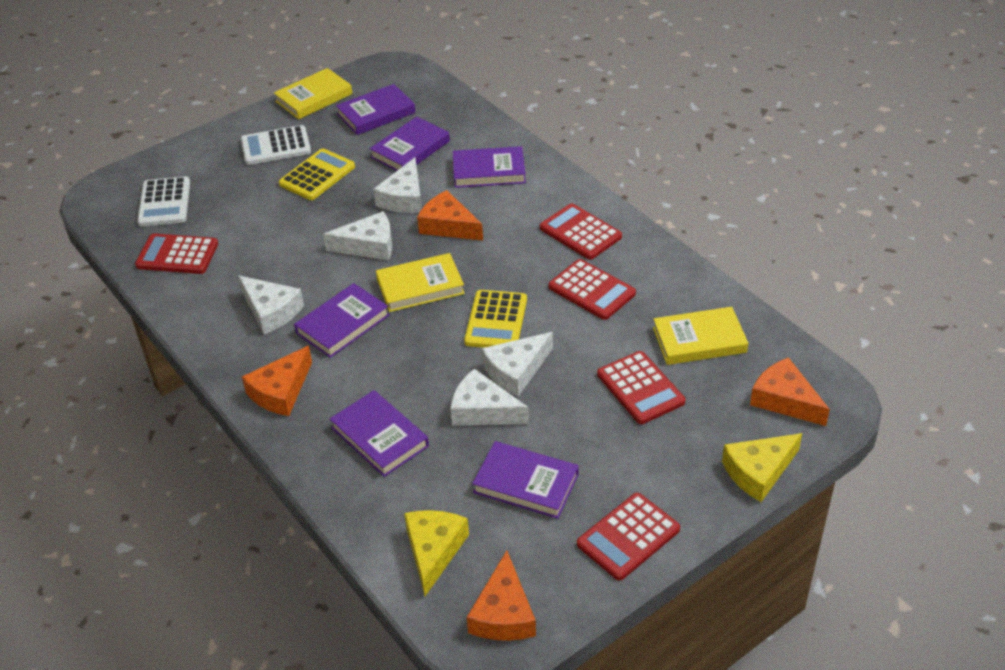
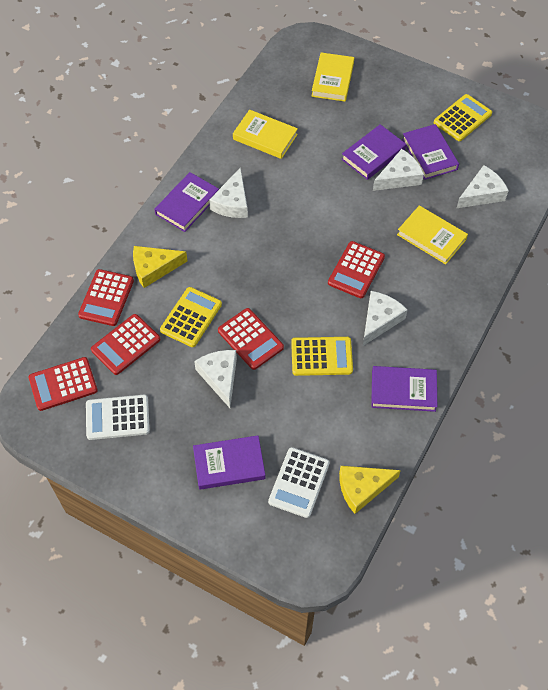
orange cheese: 4 -> 0
purple book: 6 -> 5
yellow calculator: 2 -> 3

